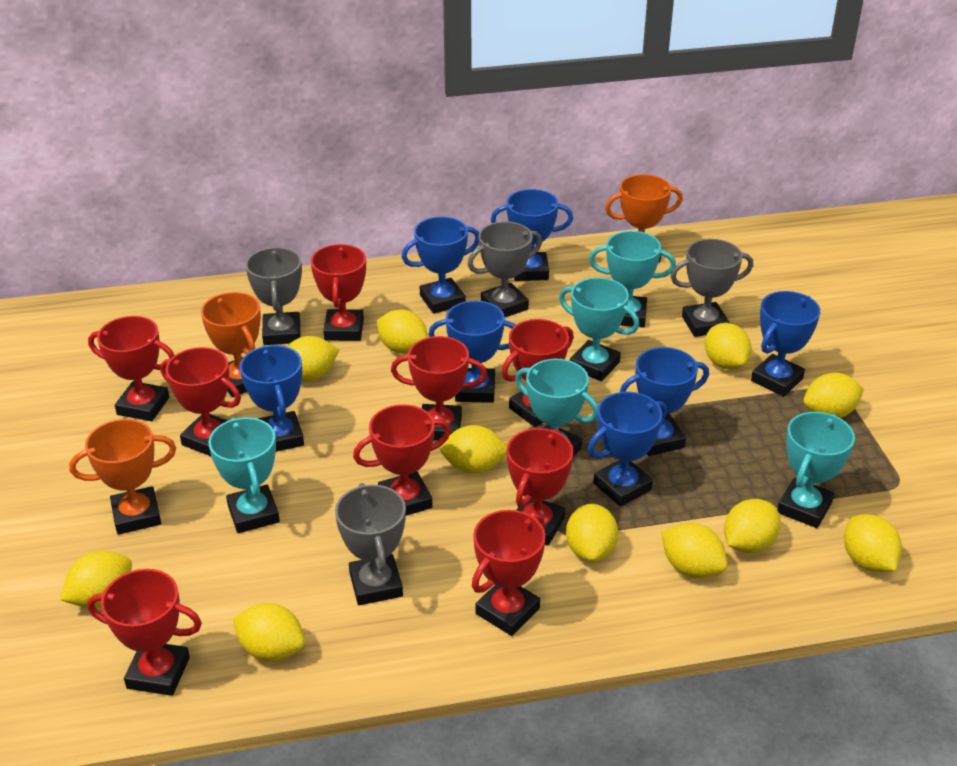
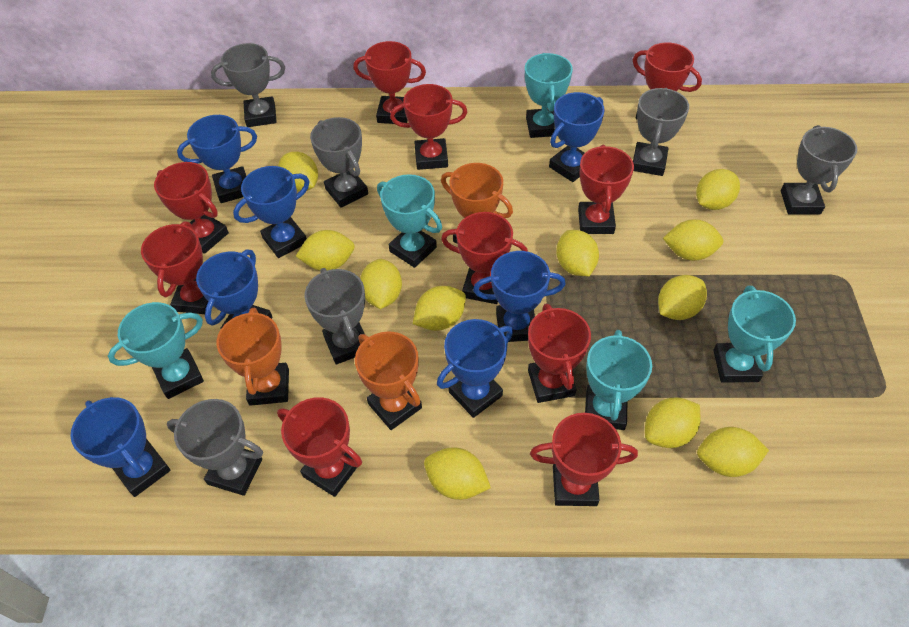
grey trophy: 4 -> 6
red trophy: 9 -> 10

